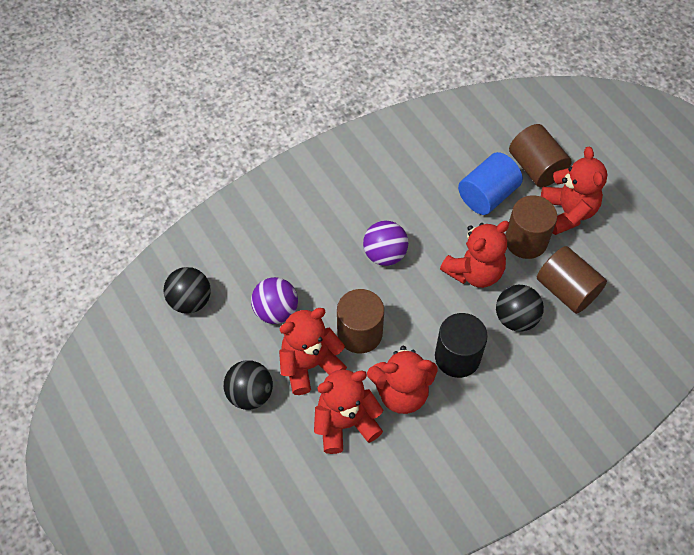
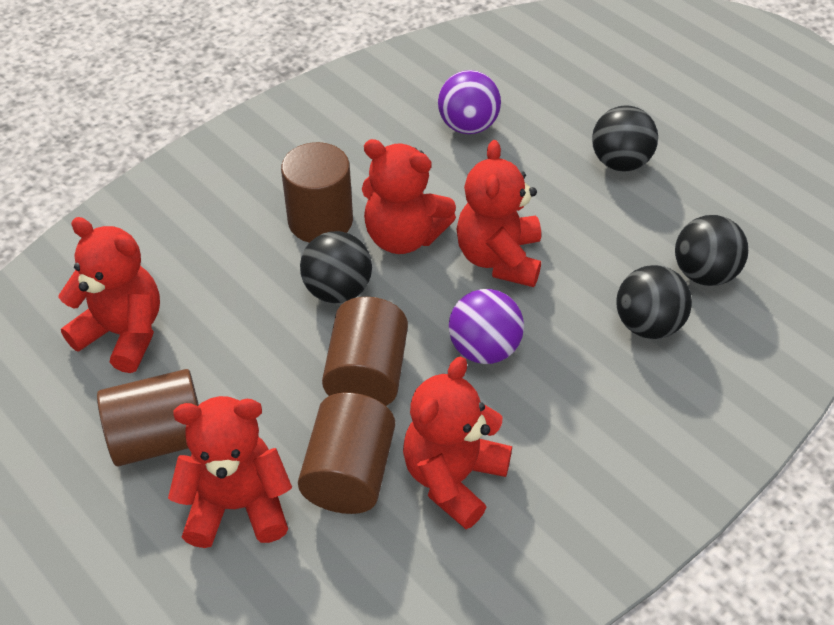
black ball: 3 -> 4
black cylinder: 1 -> 0
blue cylinder: 1 -> 0

